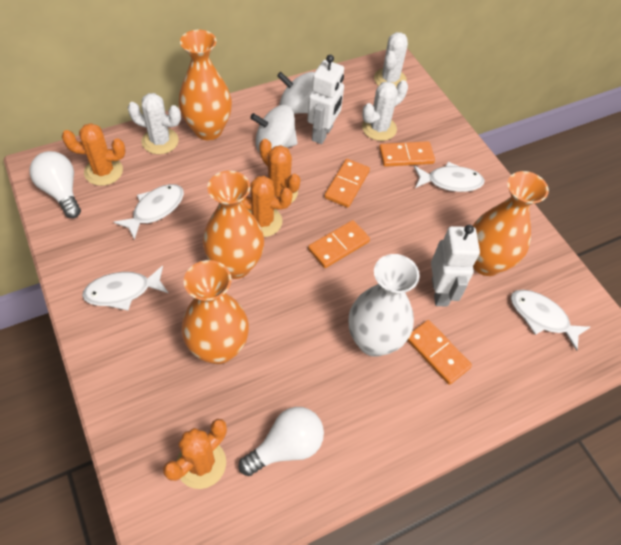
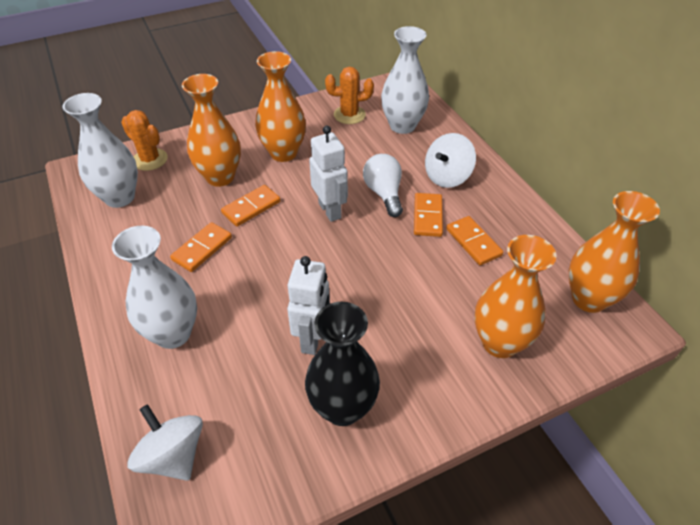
black vase: 0 -> 1
orange cactus: 4 -> 2
white cactus: 3 -> 0
white fish: 4 -> 0
white light bulb: 2 -> 1
white vase: 1 -> 3

